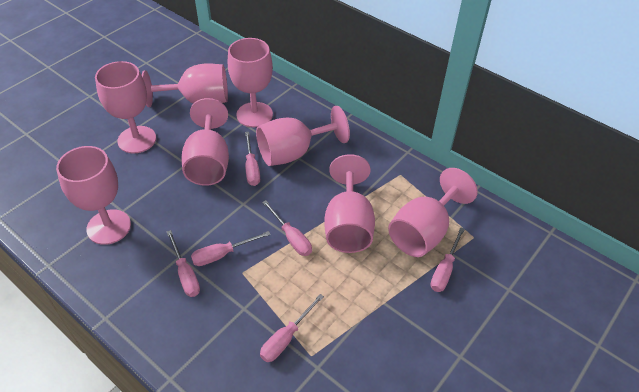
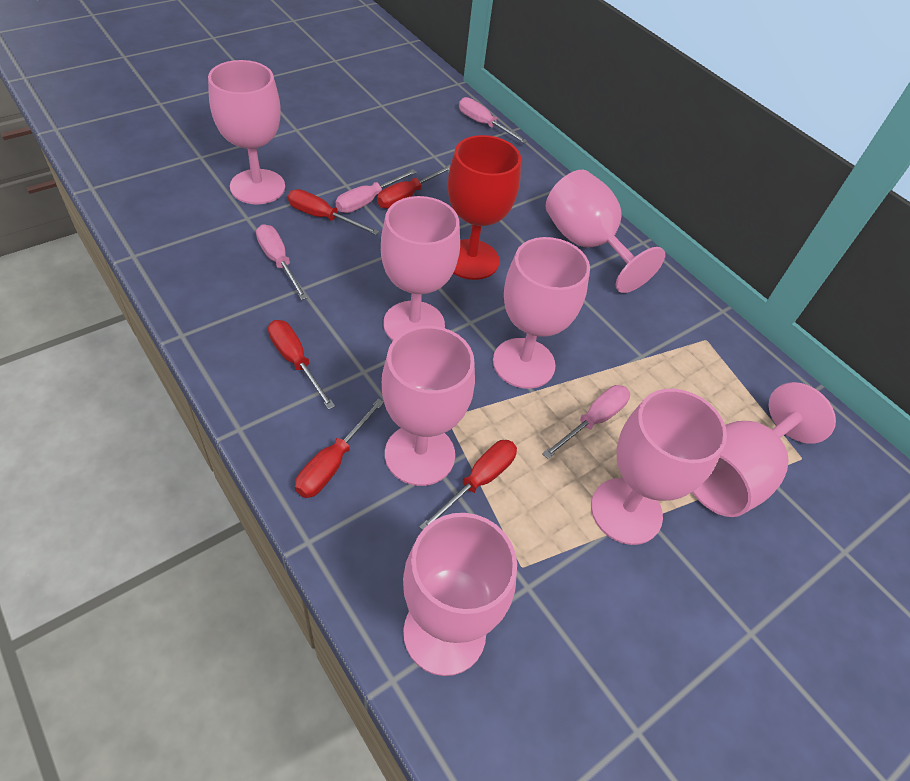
pink screwdriver: 6 -> 4
red goblet: 0 -> 1
red screwdriver: 0 -> 5

